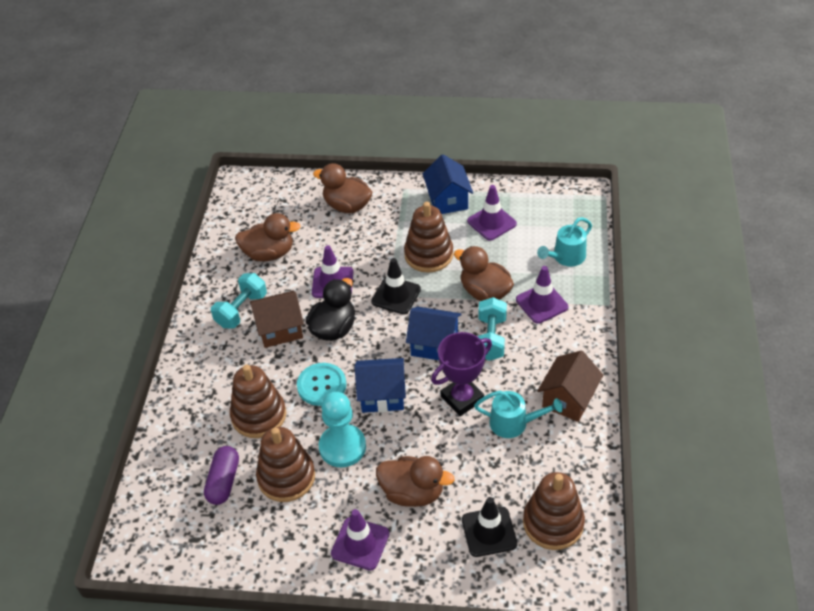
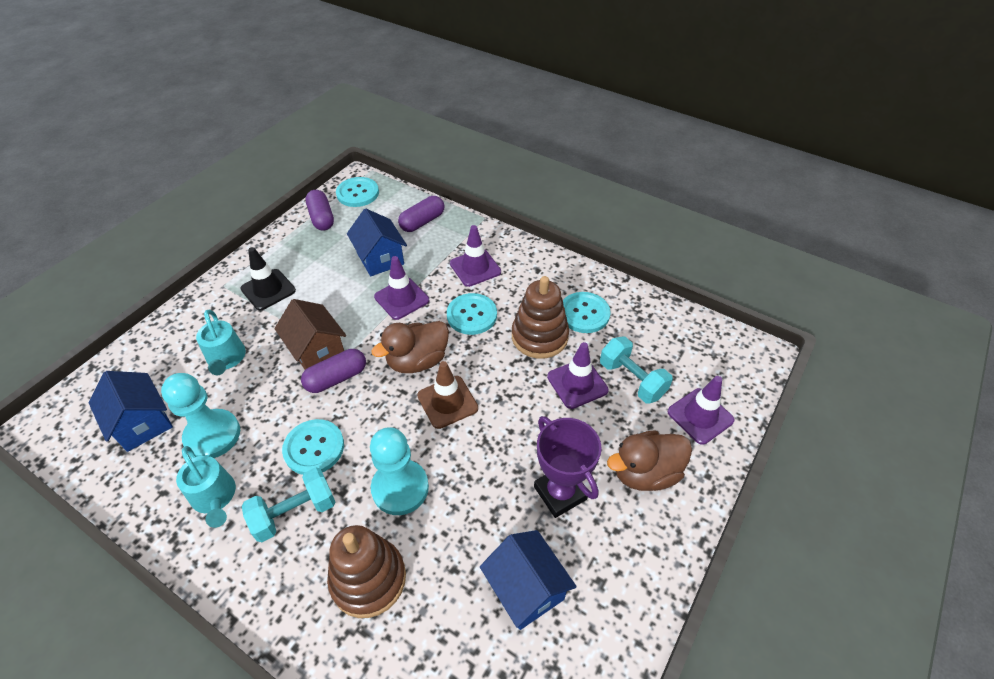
black duck: 1 -> 0
black traffic cone: 2 -> 1
brown duck: 4 -> 2
brown house: 2 -> 1
brown stacking toy: 4 -> 2
brown traffic cone: 0 -> 1
purple capsule: 1 -> 3
turquoise button: 1 -> 4
turquoise pawn: 1 -> 2

